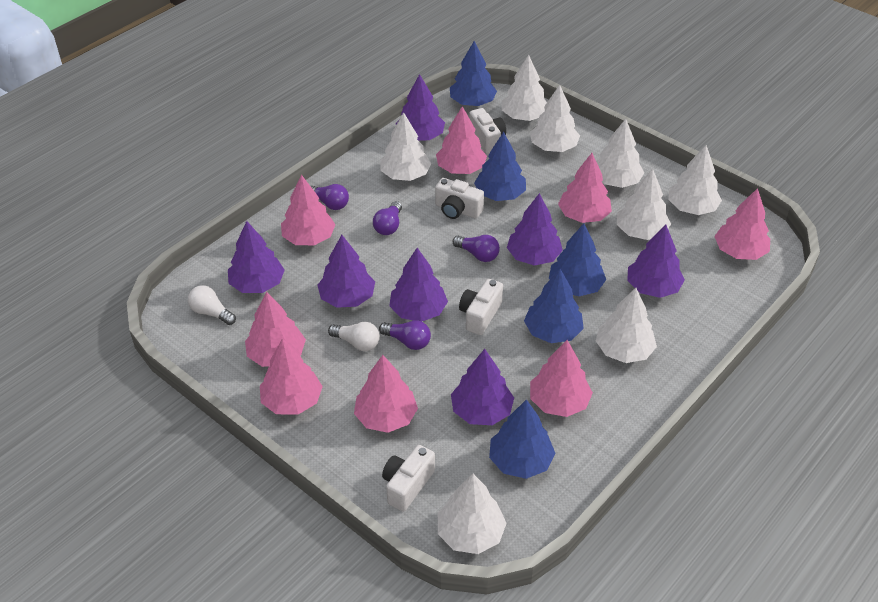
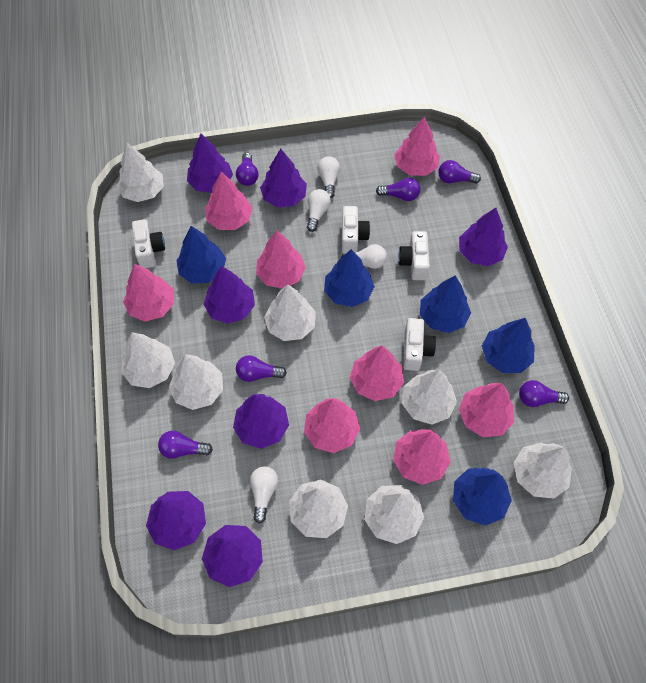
purple light bulb: 4 -> 6
white light bulb: 2 -> 4

